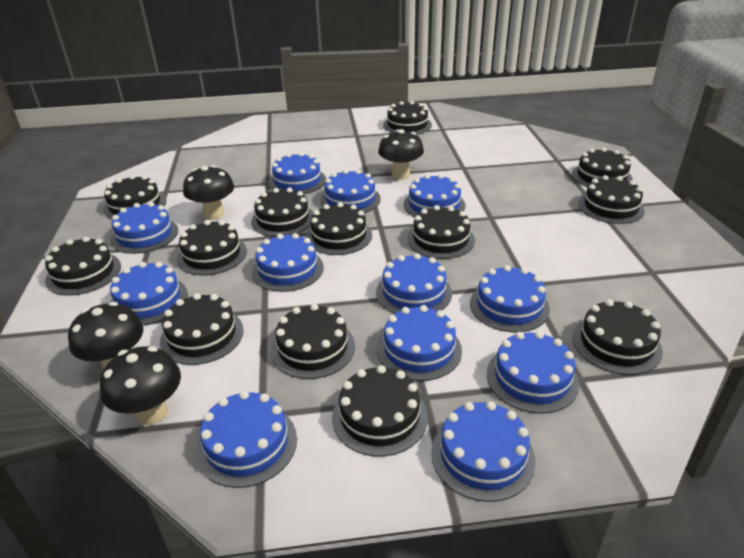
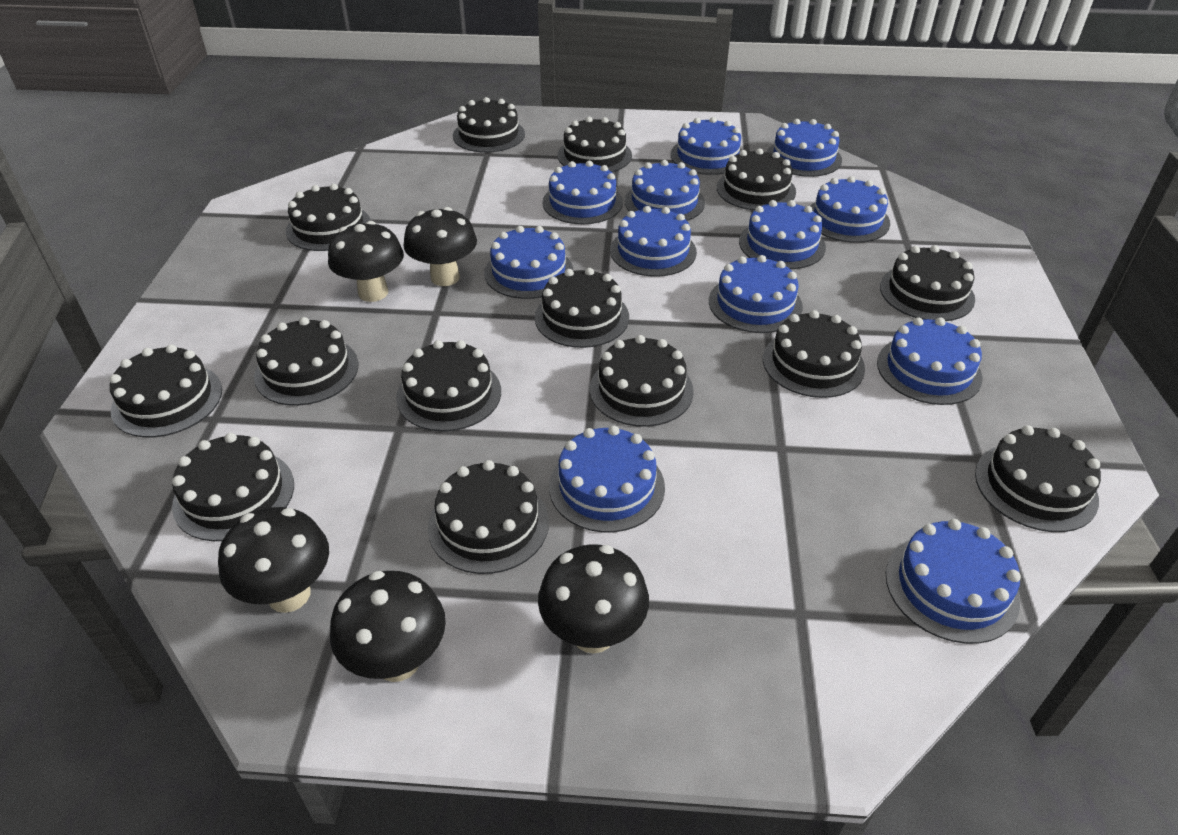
black cake: 13 -> 14
black mushroom: 4 -> 5

